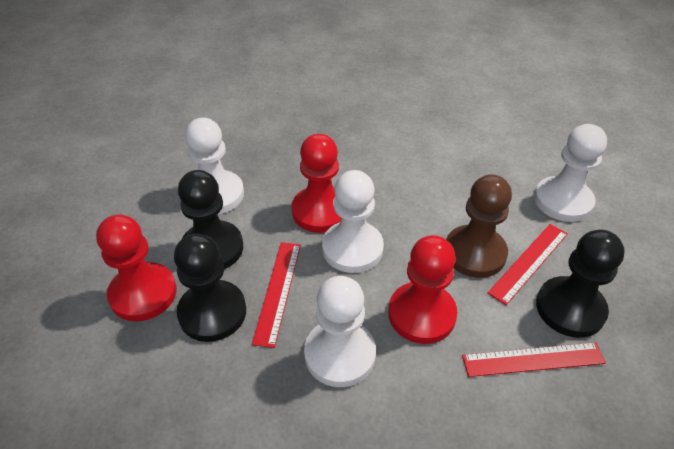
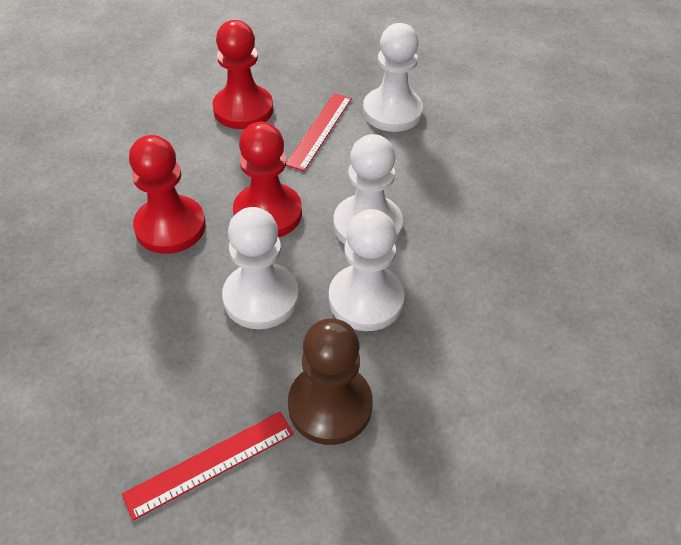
black pawn: 3 -> 0
red ruler: 3 -> 2

